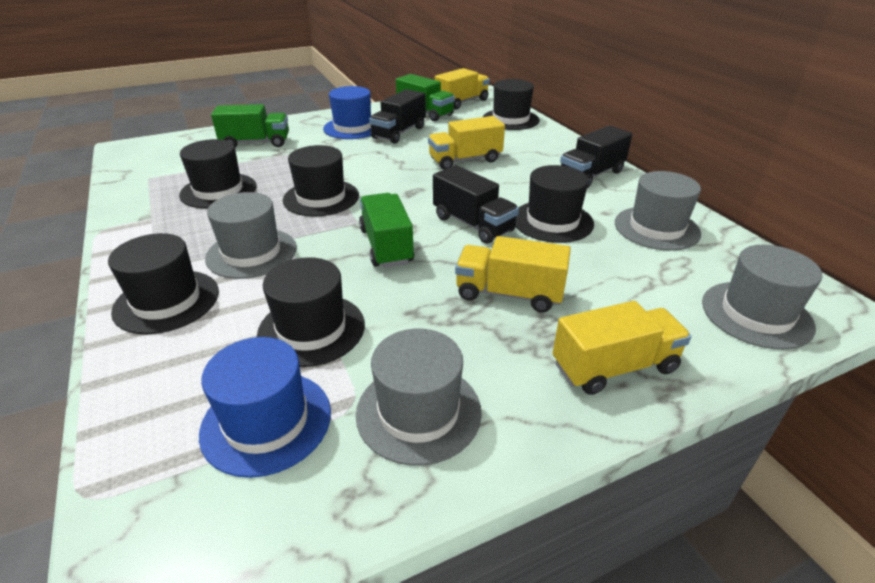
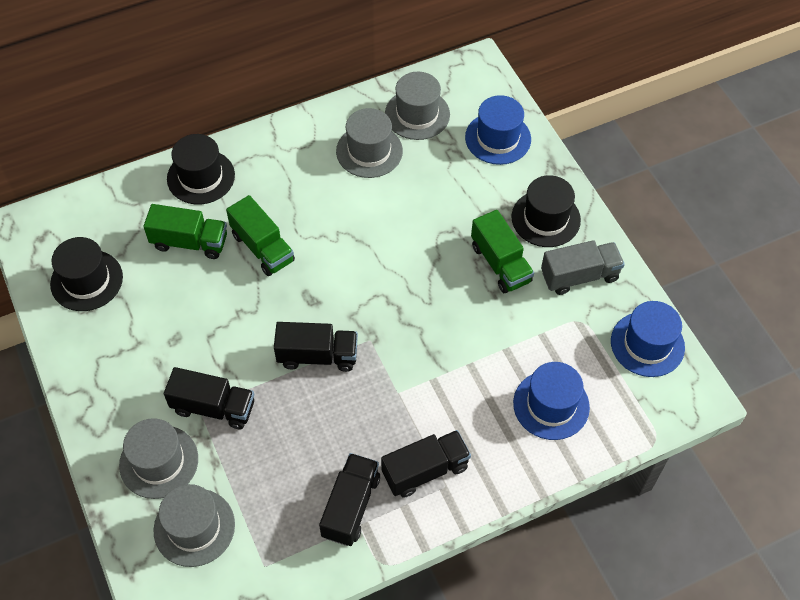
black hat: 6 -> 3
black truck: 3 -> 4
blue hat: 2 -> 3
grey truck: 0 -> 1
yellow truck: 4 -> 0

